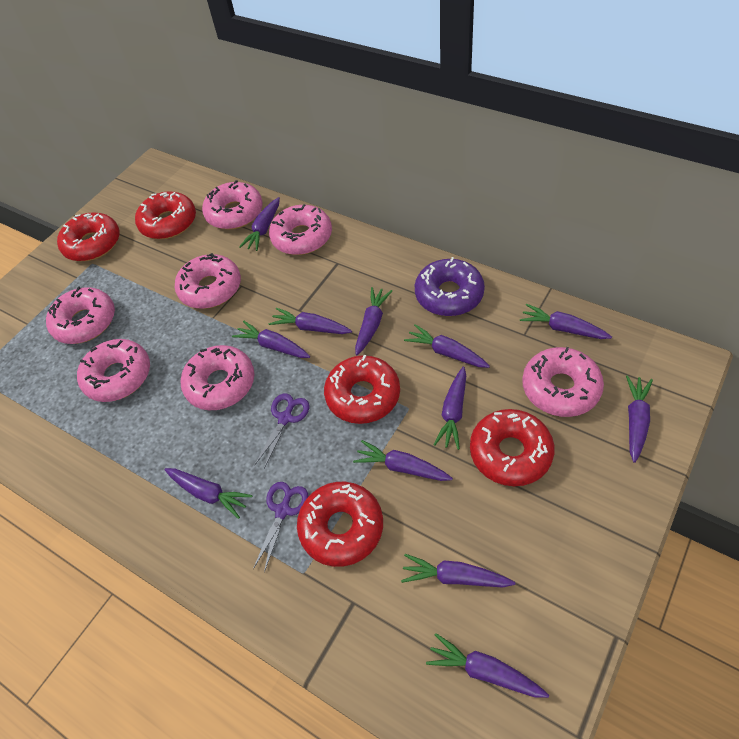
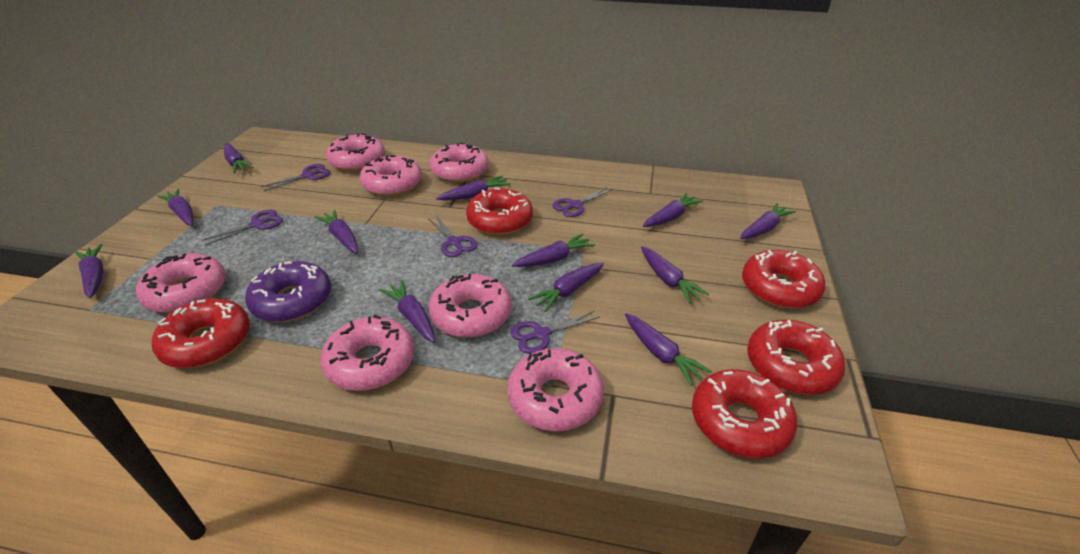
purple scissors: 2 -> 5

